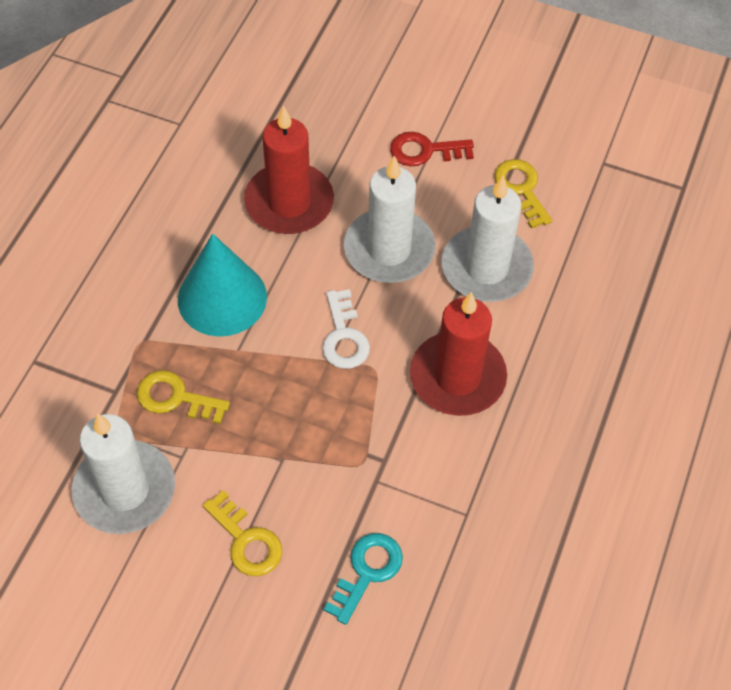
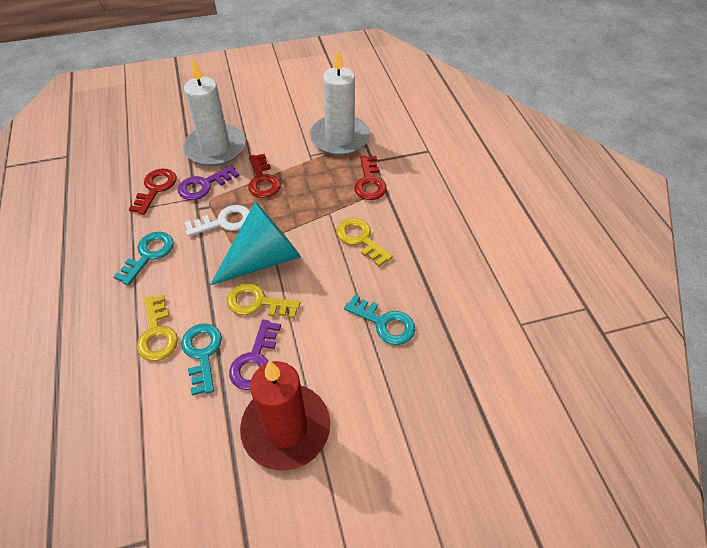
purple key: 0 -> 2
red candle: 2 -> 1
red key: 1 -> 3
turquoise key: 1 -> 3
white candle: 3 -> 2

